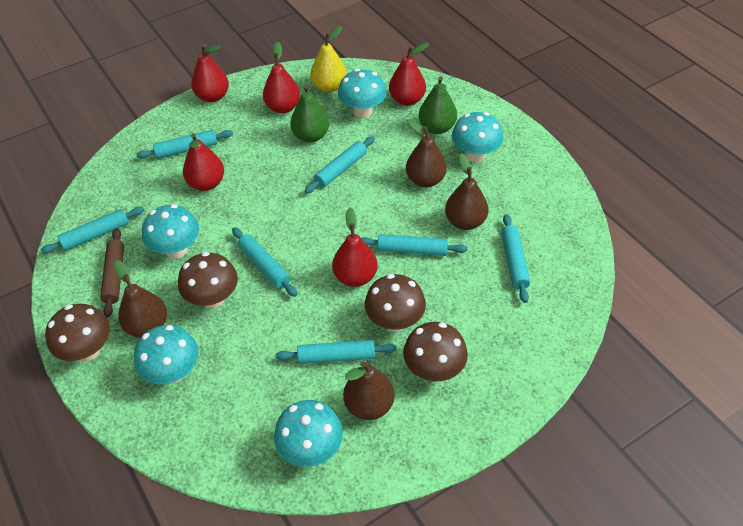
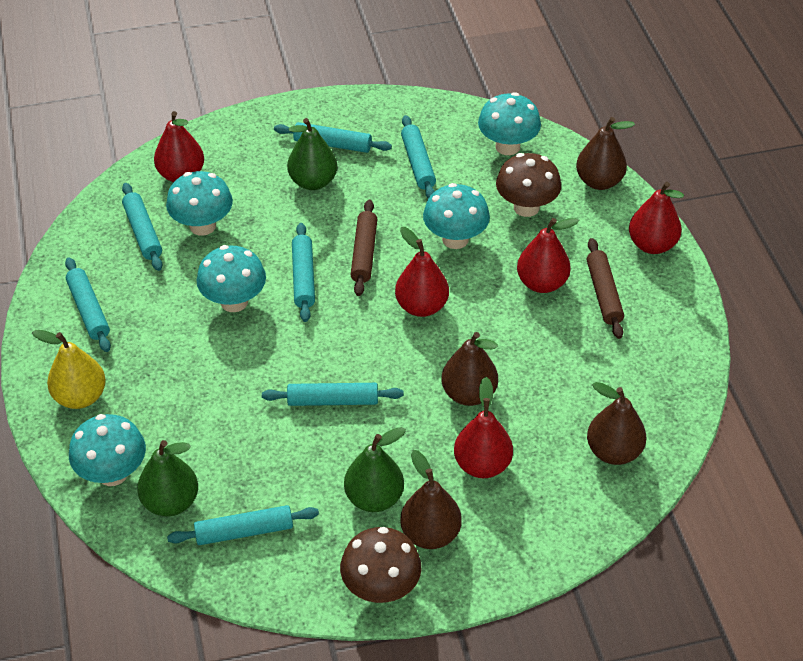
brown mushroom: 4 -> 2
brown rolling pin: 1 -> 2
green pear: 2 -> 3

